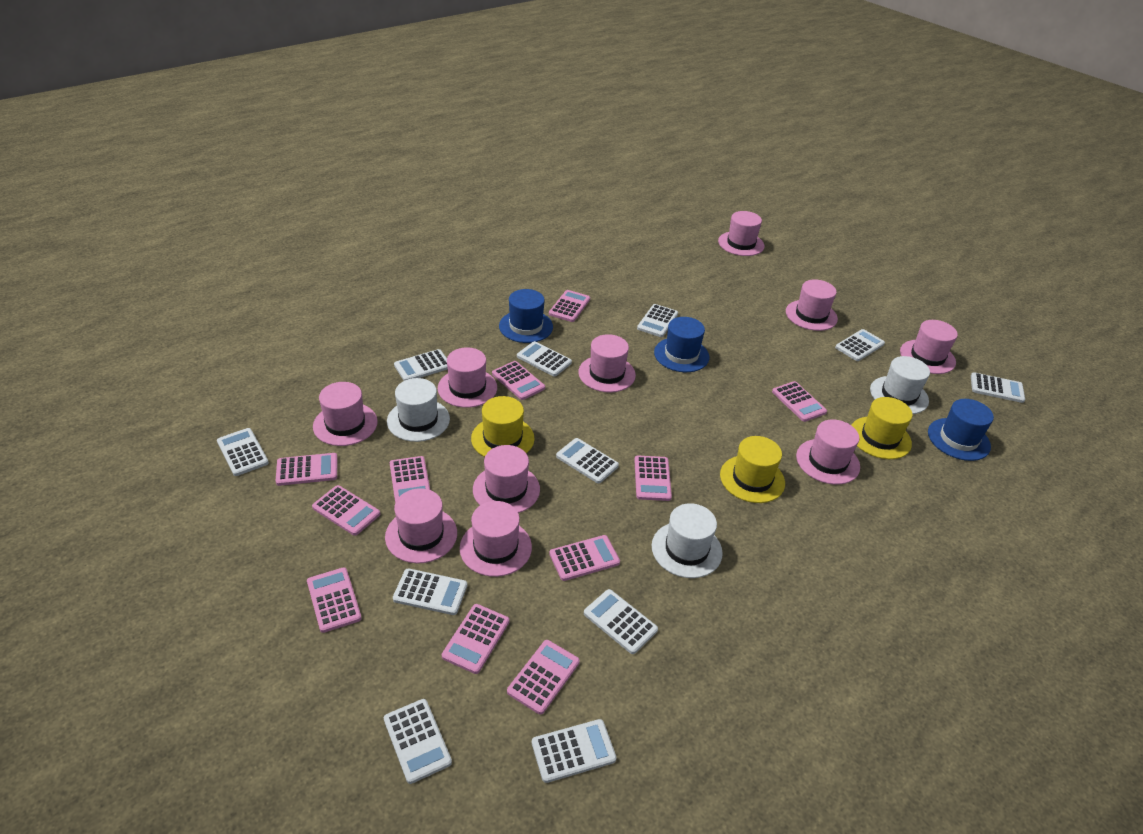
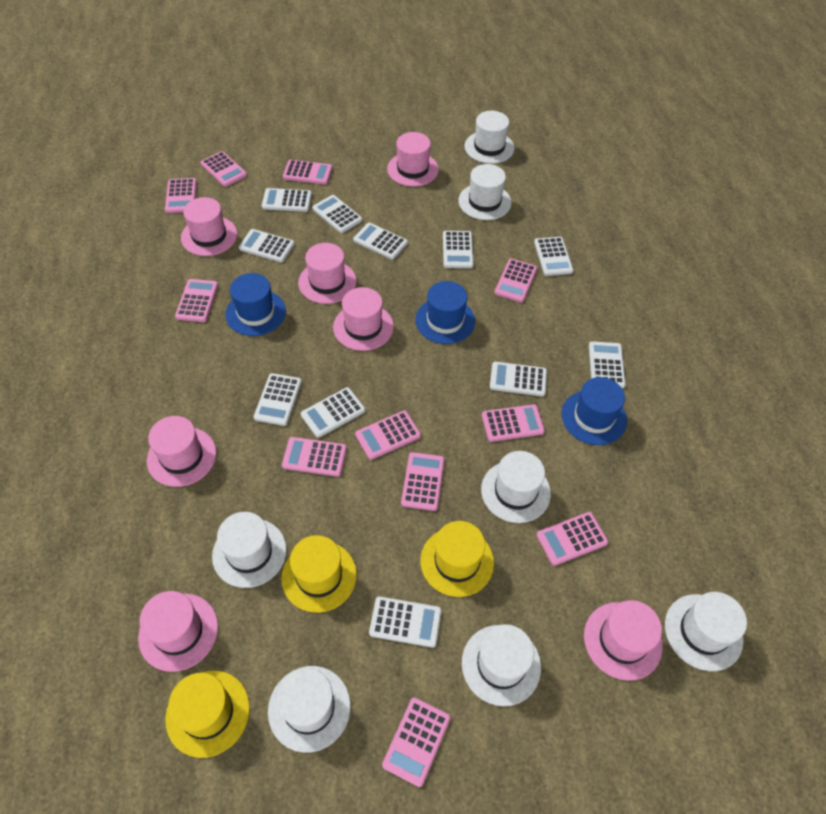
pink hat: 10 -> 7
white hat: 3 -> 7

